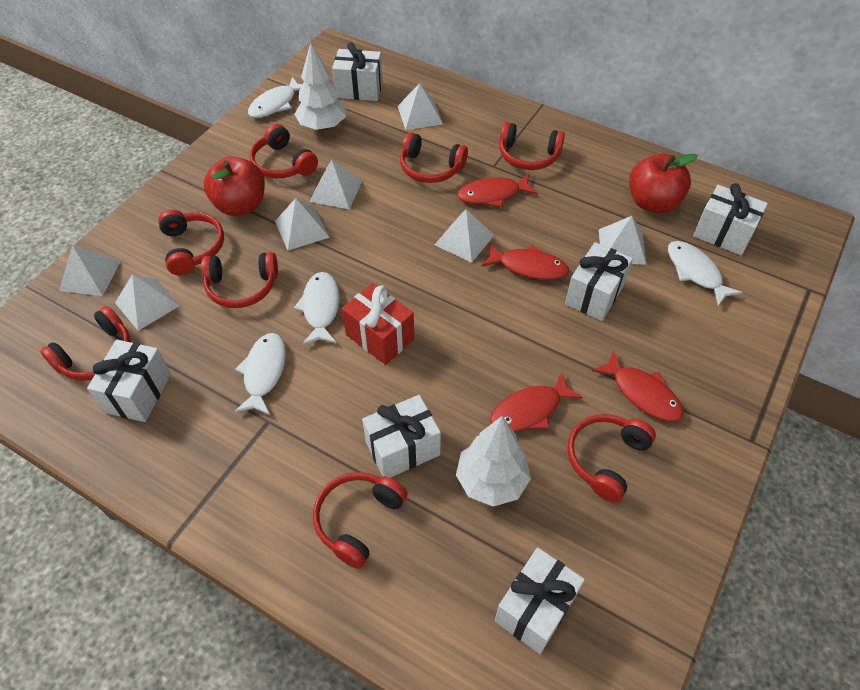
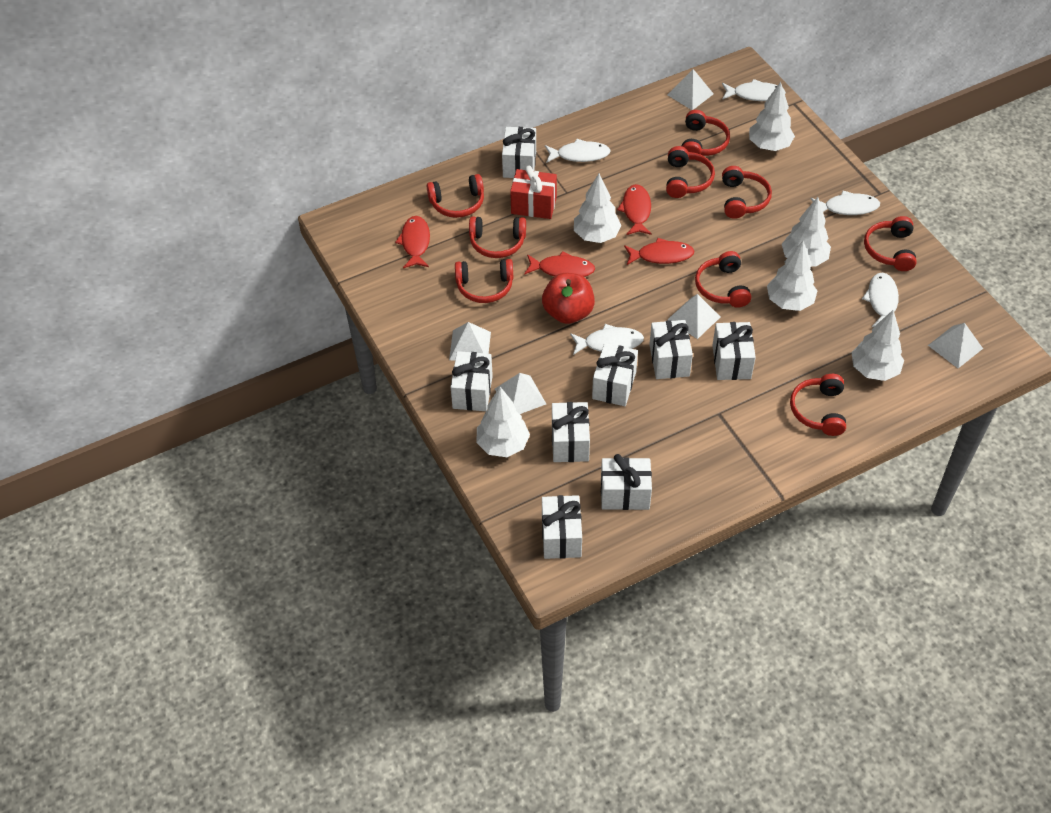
red apple: 2 -> 1
red headphones: 8 -> 9
white fish: 4 -> 5
white gift: 6 -> 8
white pyramid: 7 -> 5
white tree: 2 -> 6

